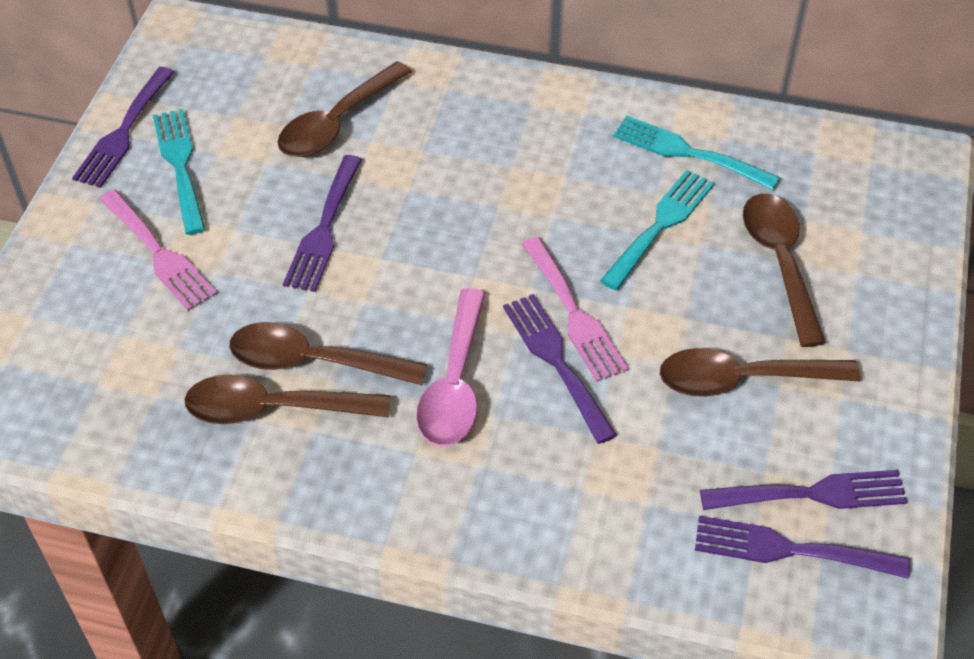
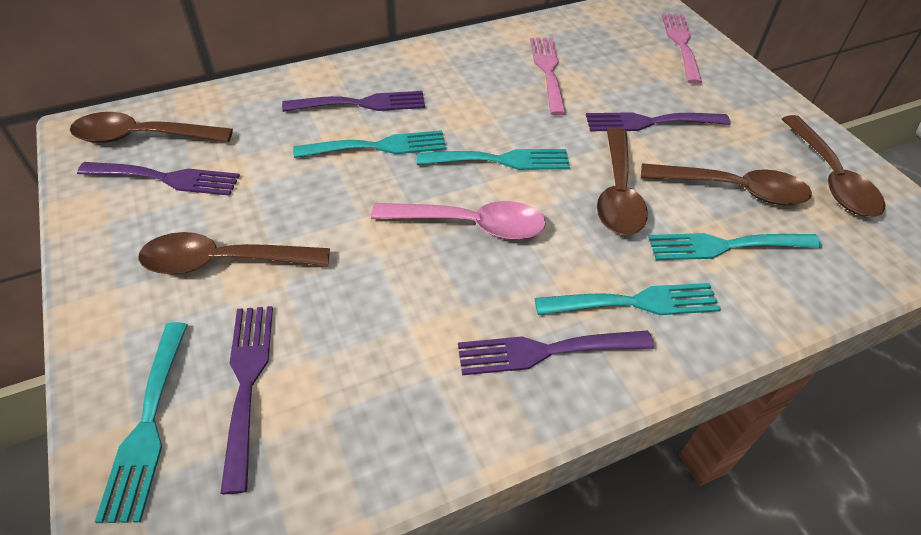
turquoise fork: 3 -> 5

